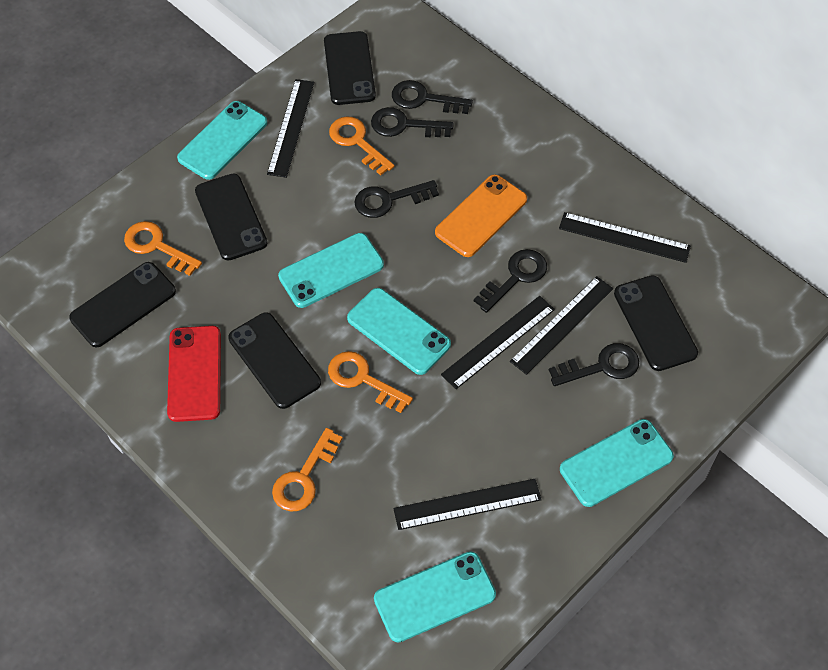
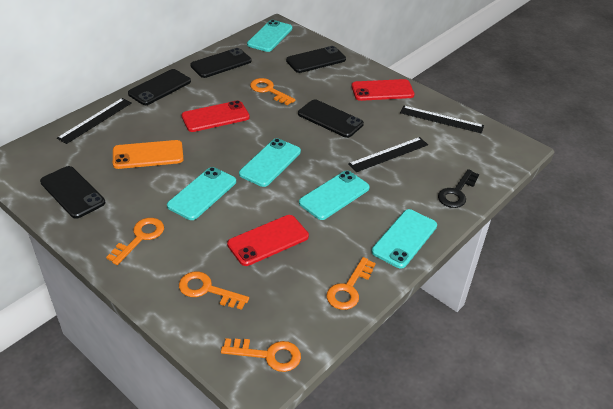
black key: 5 -> 1
black ruler: 5 -> 3
orange key: 4 -> 5
red phone: 1 -> 3

